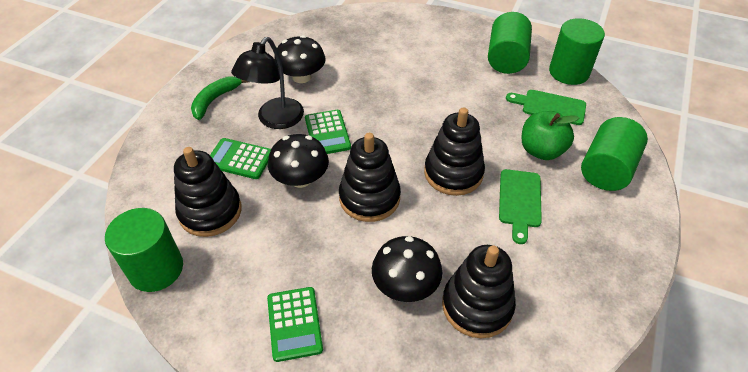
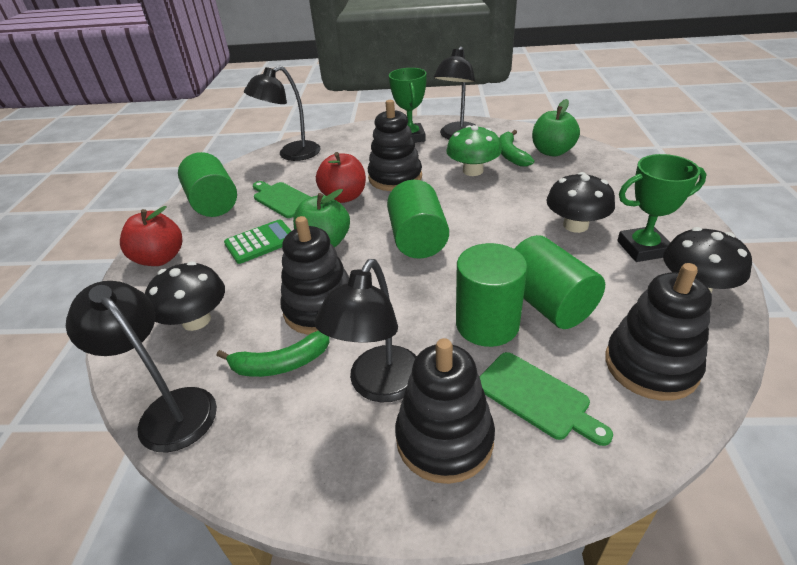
black lamp: 1 -> 4
green apple: 1 -> 2
green banana: 1 -> 2
green calculator: 3 -> 1
green mushroom: 0 -> 1
green trophy: 0 -> 2
red apple: 0 -> 2

